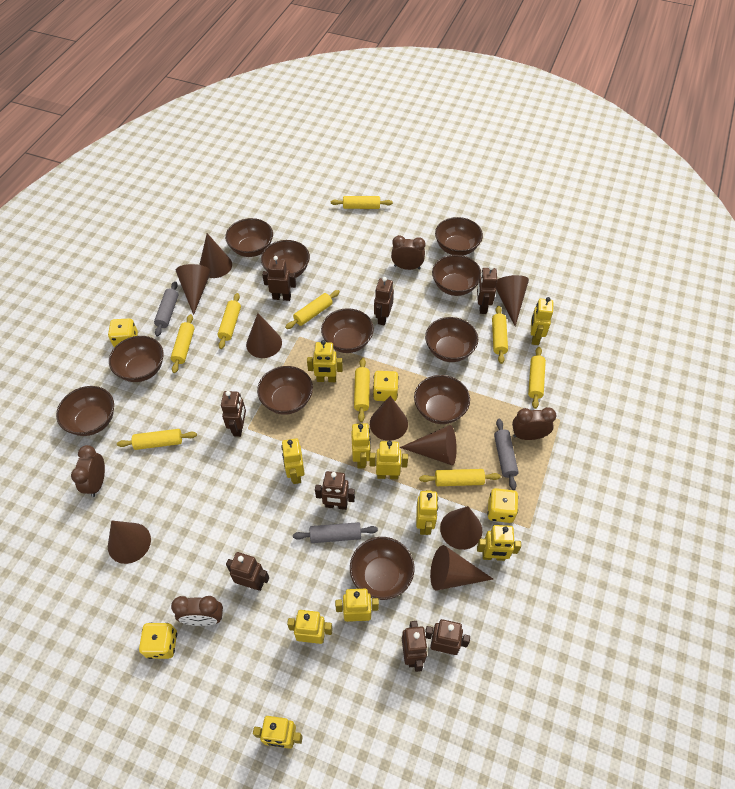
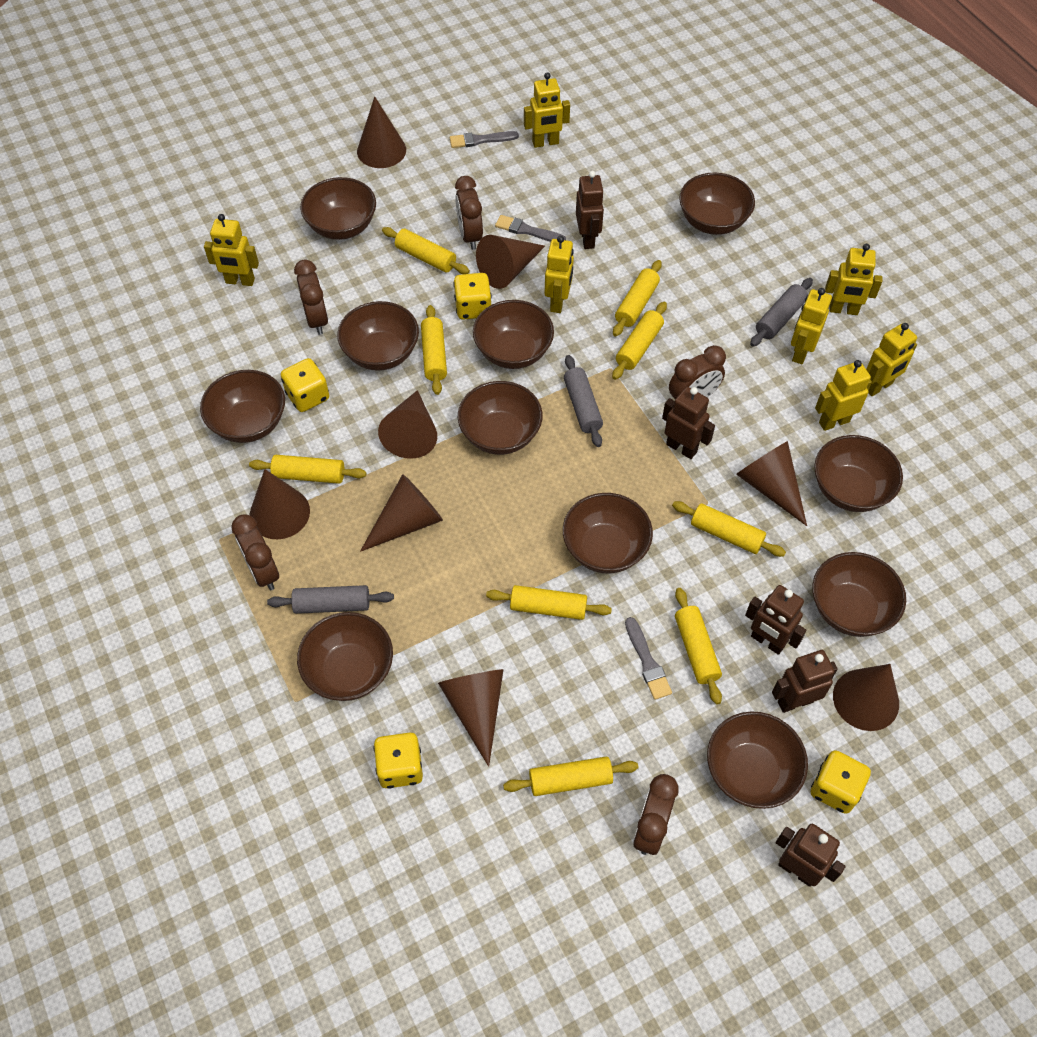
brown clock: 4 -> 5
brown cone: 9 -> 8
brown robot: 8 -> 5
grey brush: 0 -> 3
yellow robot: 10 -> 7

